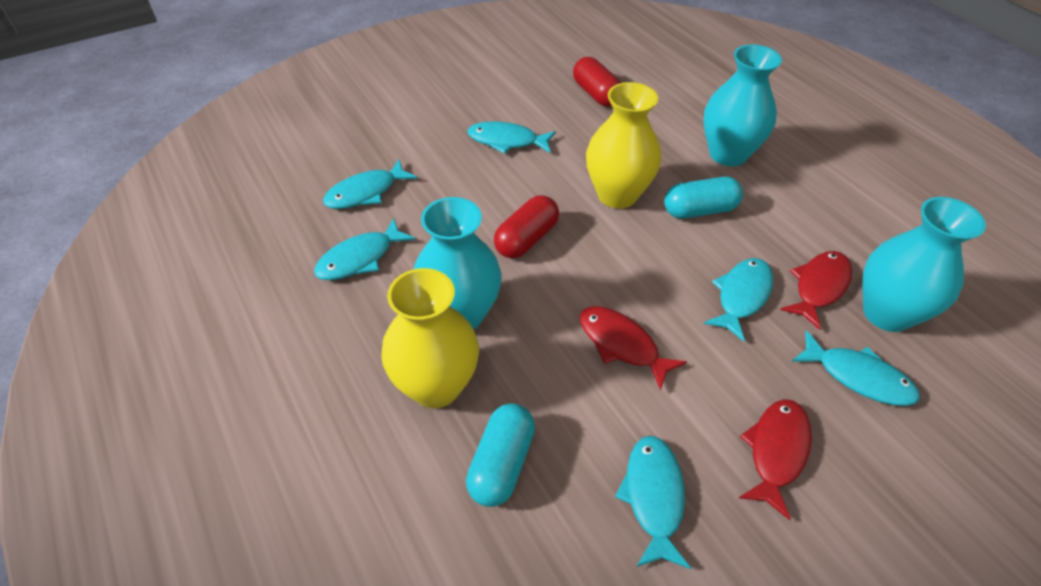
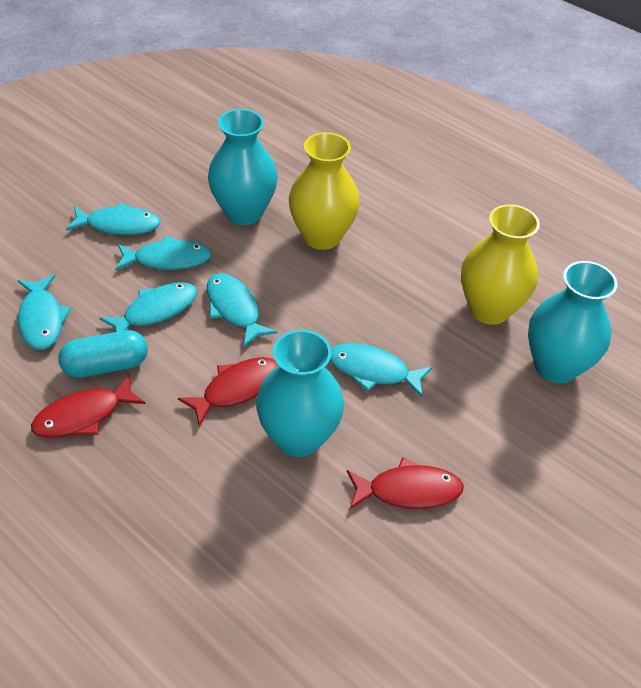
red capsule: 2 -> 0
turquoise capsule: 2 -> 1

